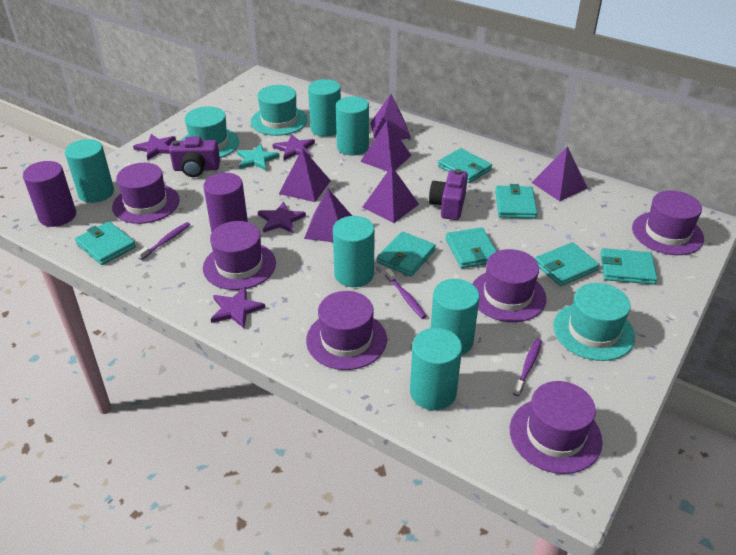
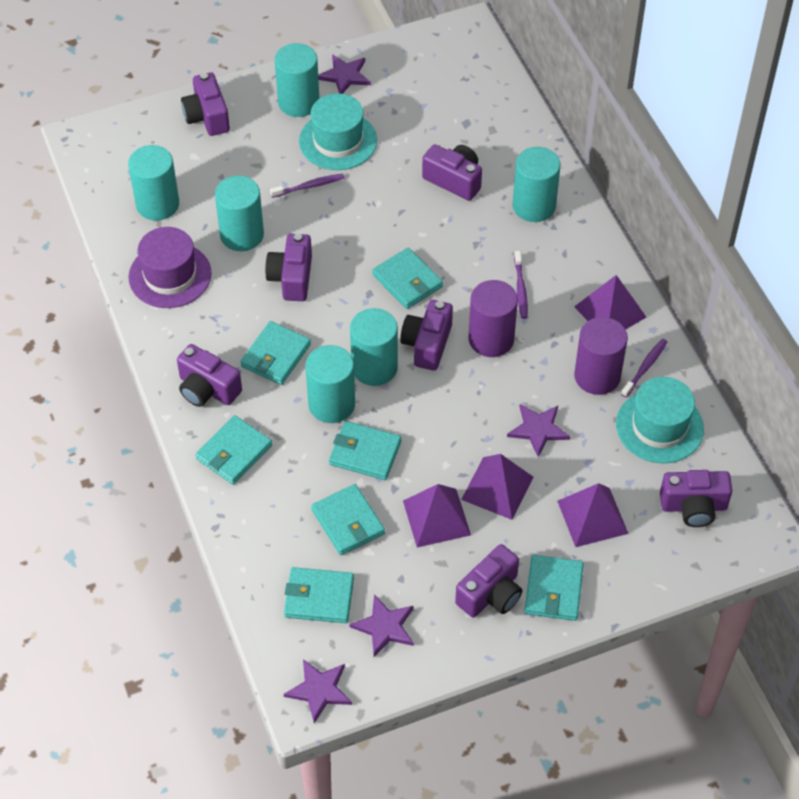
purple camera: 2 -> 7
purple hat: 6 -> 1
purple pyramid: 6 -> 4
turquoise hat: 3 -> 2
turquoise star: 1 -> 0

